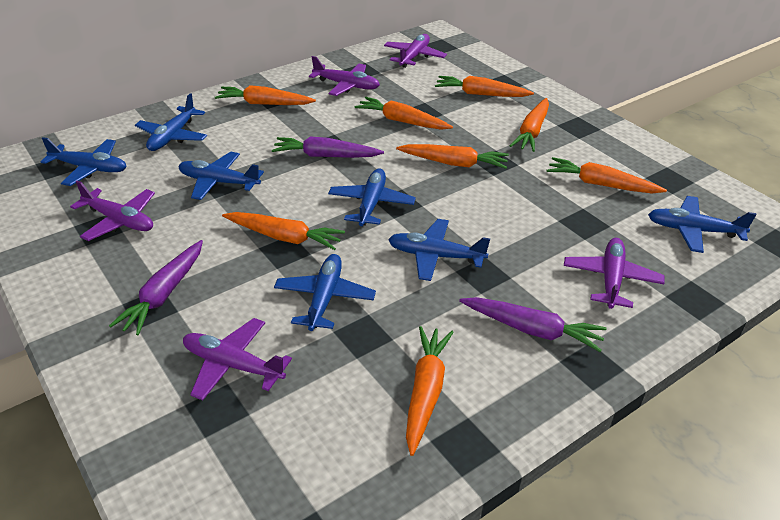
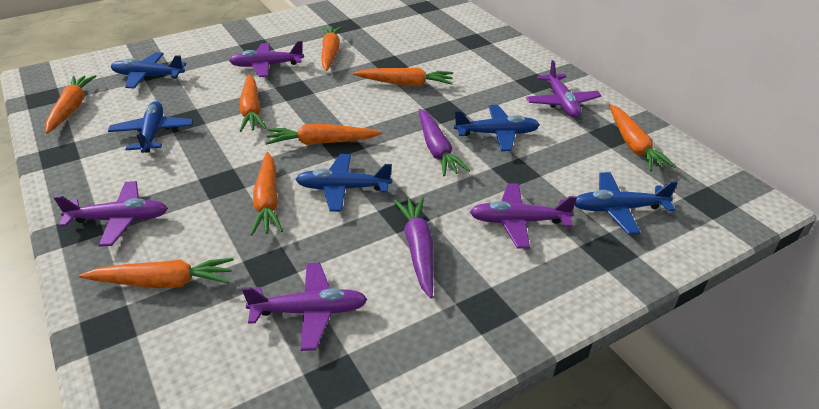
blue plane: 7 -> 5
purple carrot: 3 -> 2

